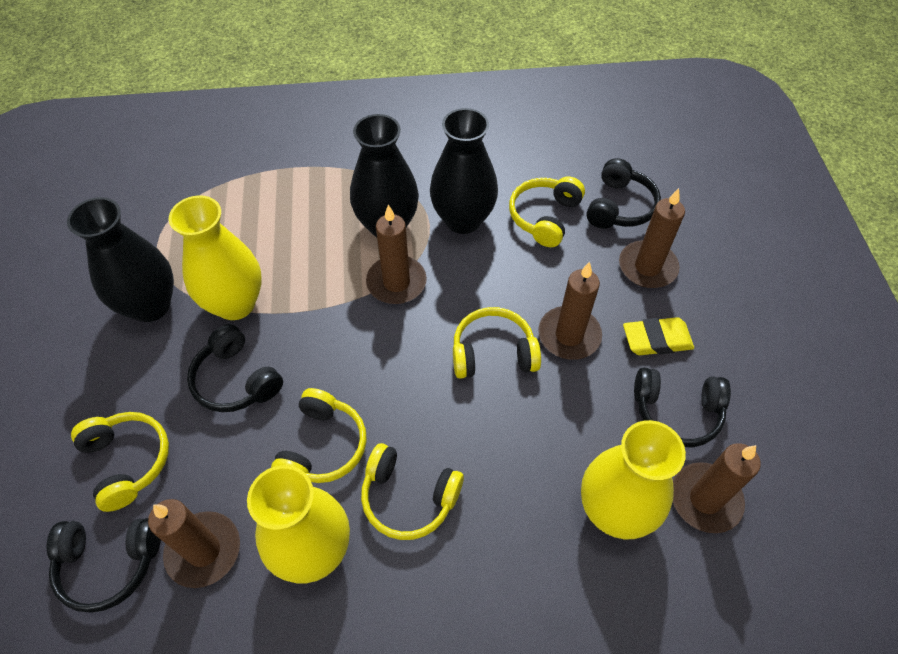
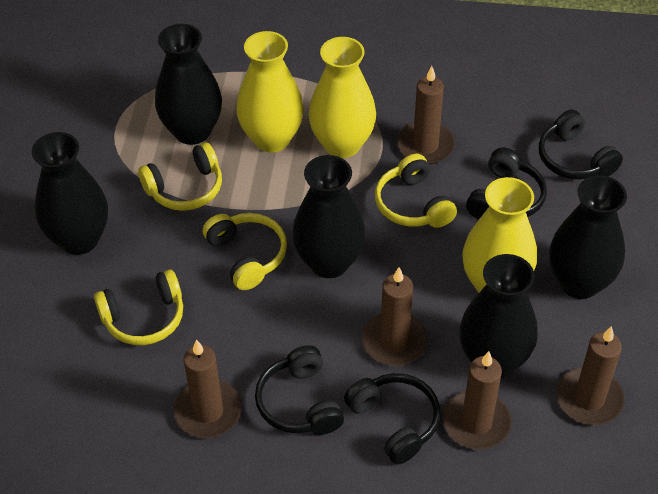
black vase: 3 -> 5
yellow eraser: 1 -> 0
yellow headphones: 5 -> 4

